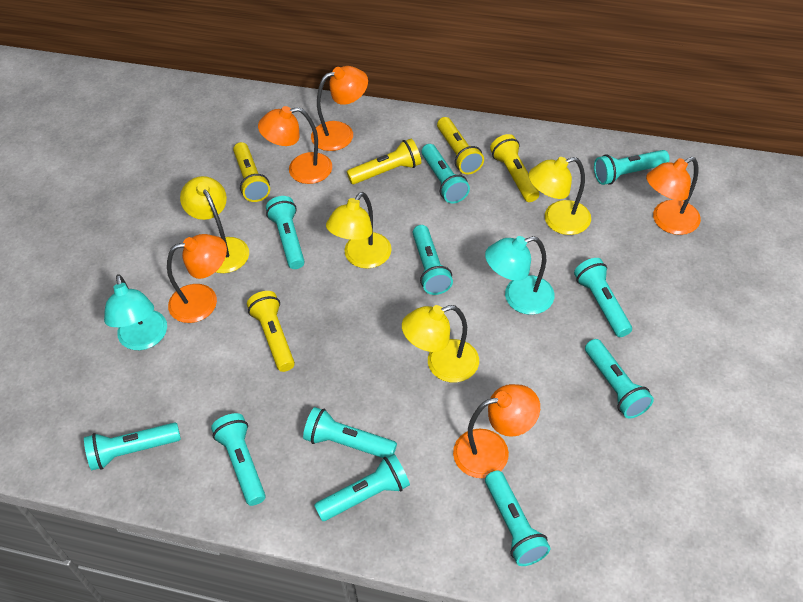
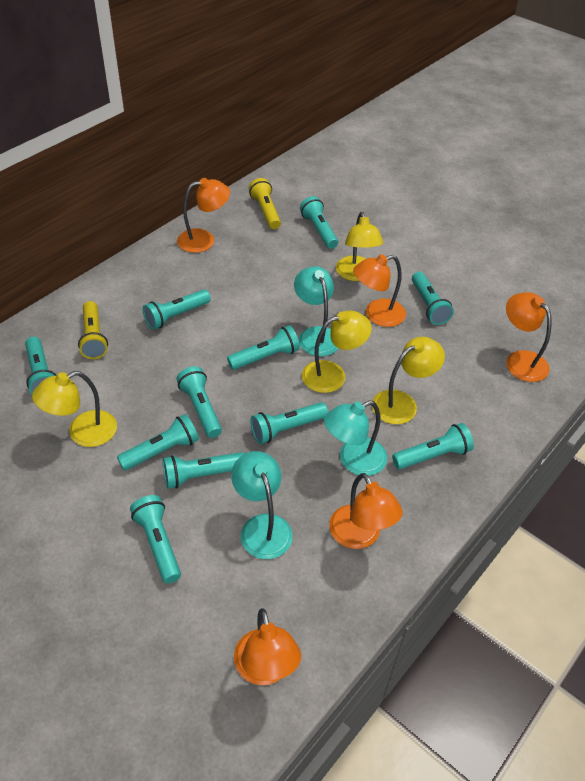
turquoise lamp: 2 -> 3
yellow flashlight: 5 -> 2

